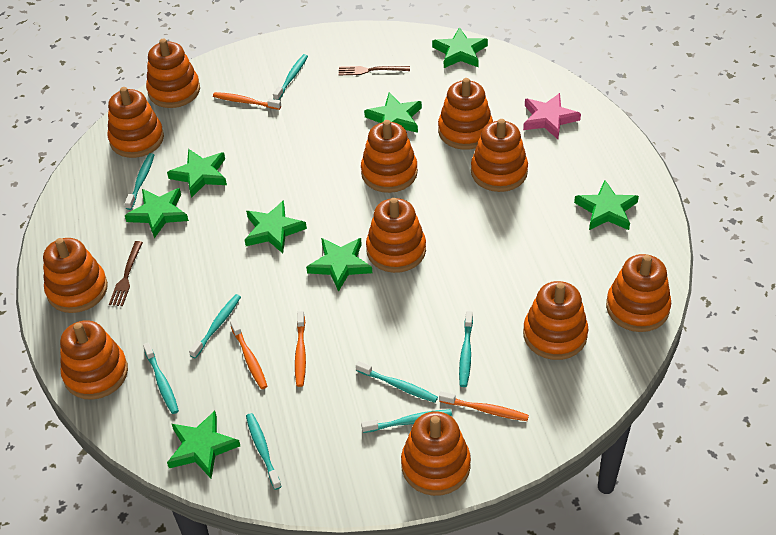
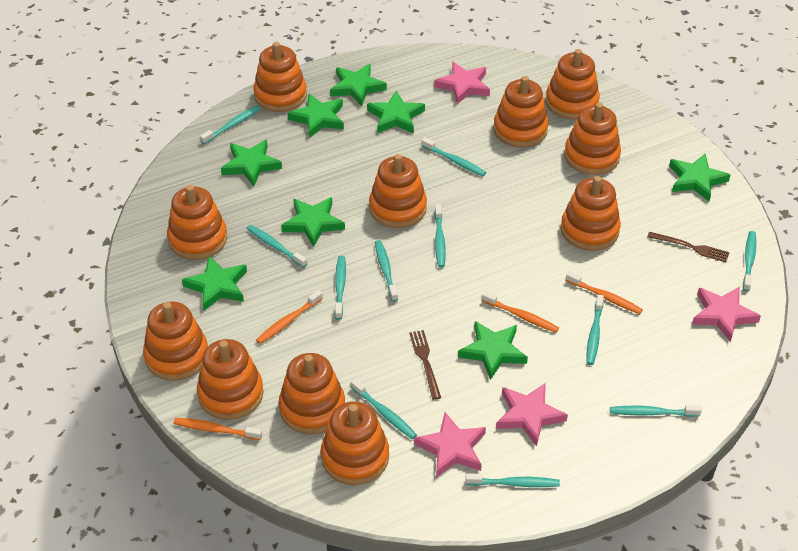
pink star: 1 -> 4
turquoise toothbrush: 8 -> 11

